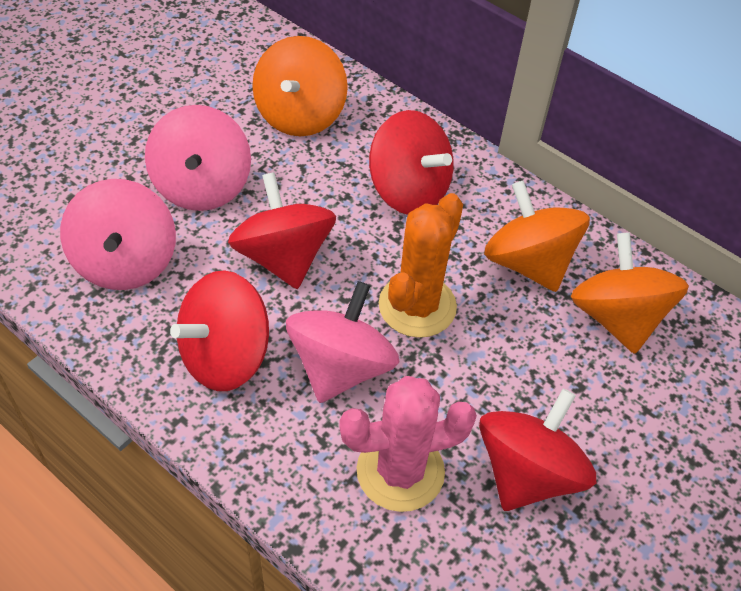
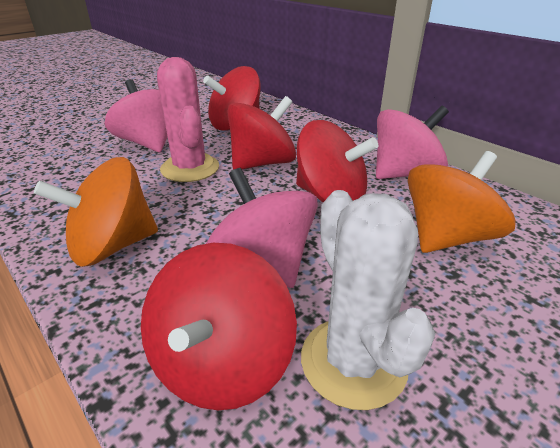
orange cactus: 1 -> 0
orange spinning top: 3 -> 2
white cactus: 0 -> 1

